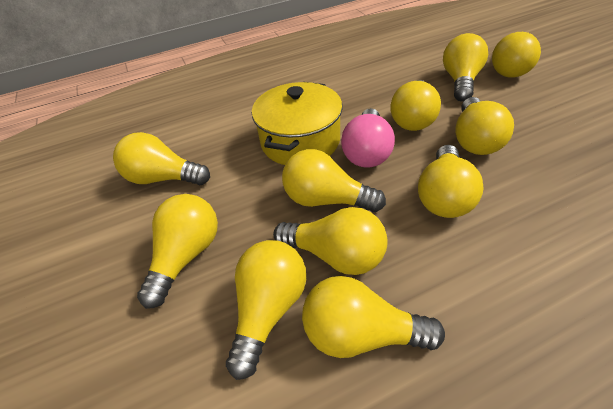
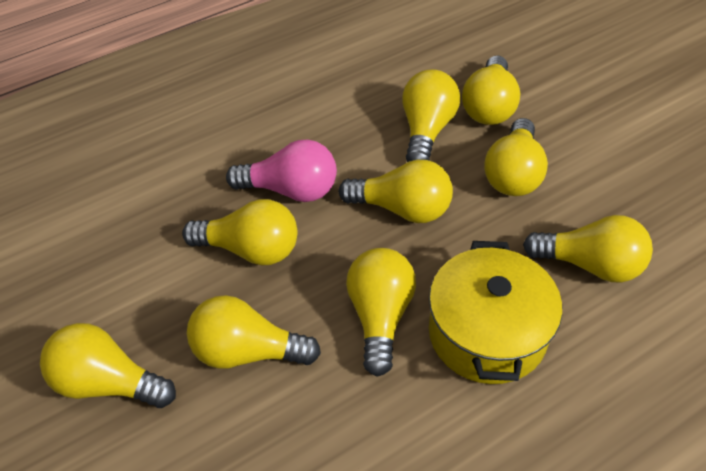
yellow light bulb: 11 -> 9

